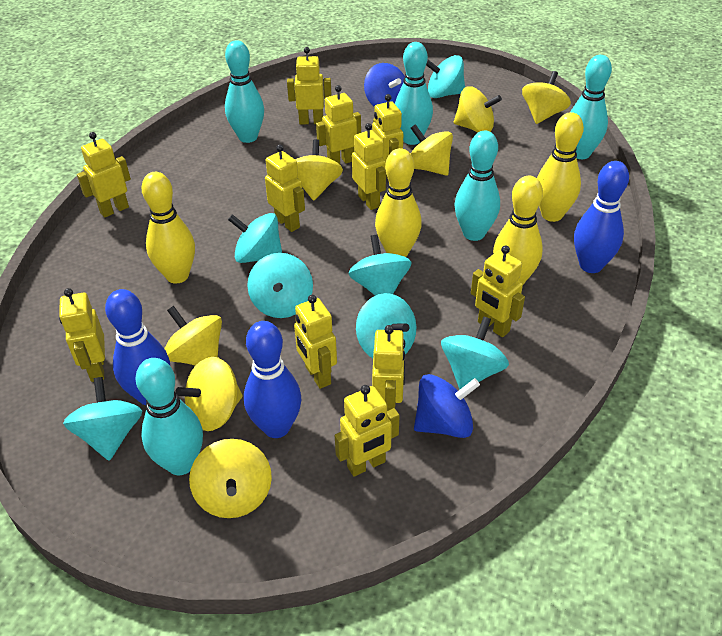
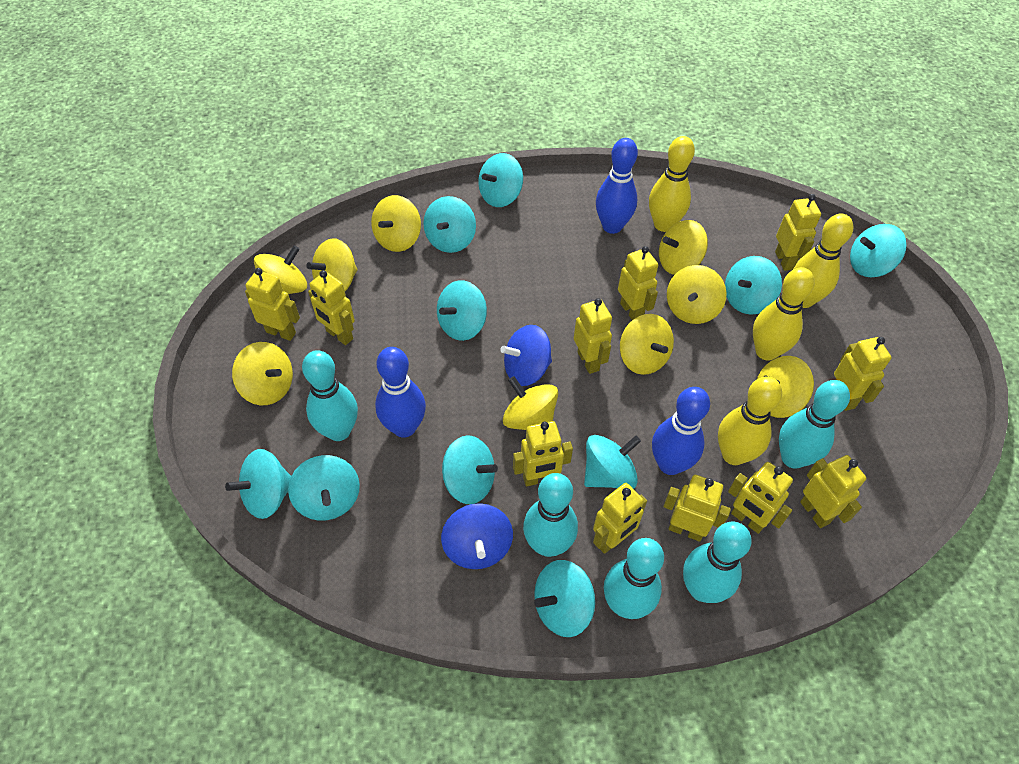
turquoise spinning top: 7 -> 10
yellow spinning top: 7 -> 9

